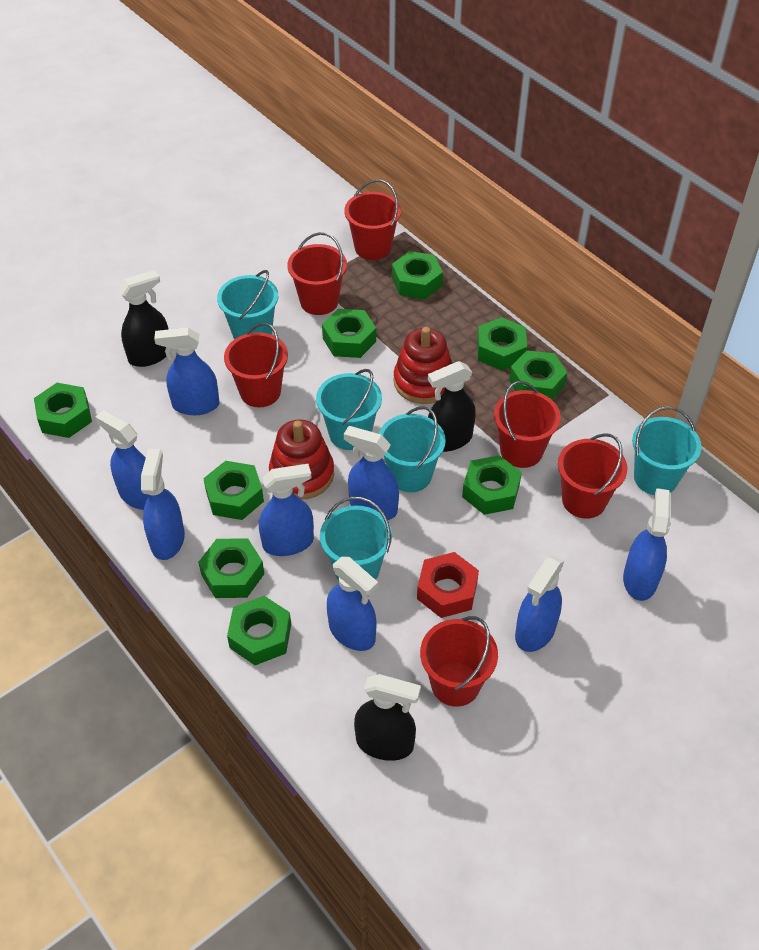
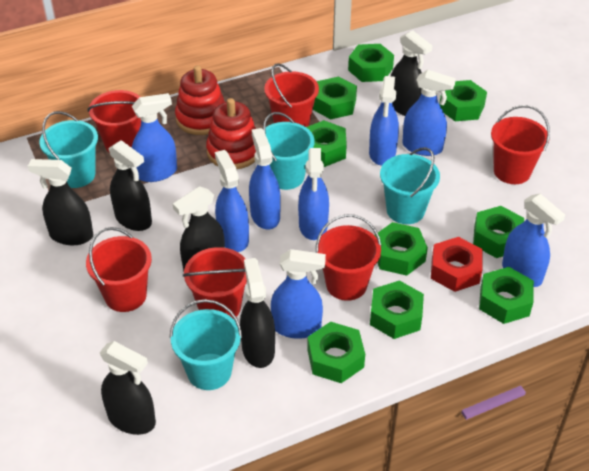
black spray bottle: 3 -> 6
turquoise bucket: 5 -> 4

